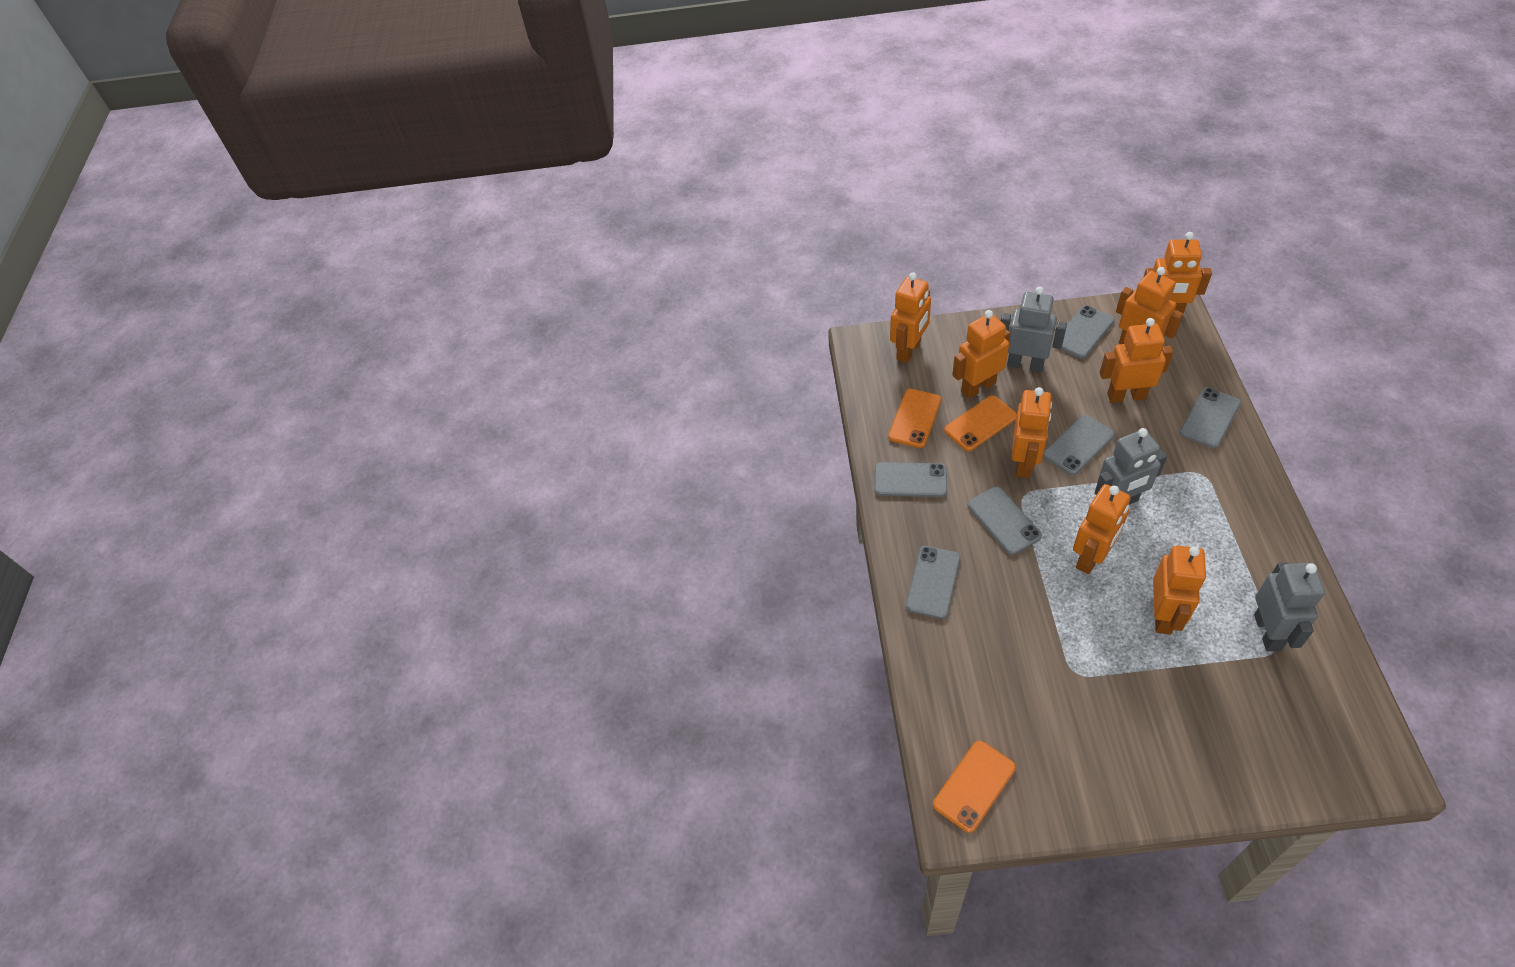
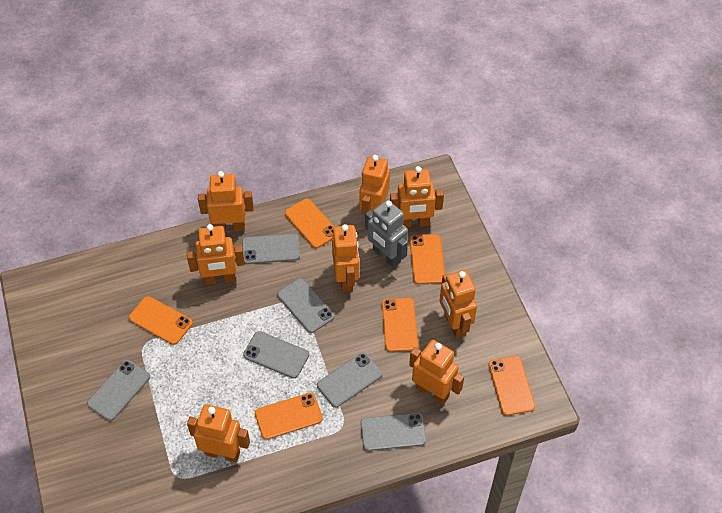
grey robot: 3 -> 1
orange phone: 3 -> 6

